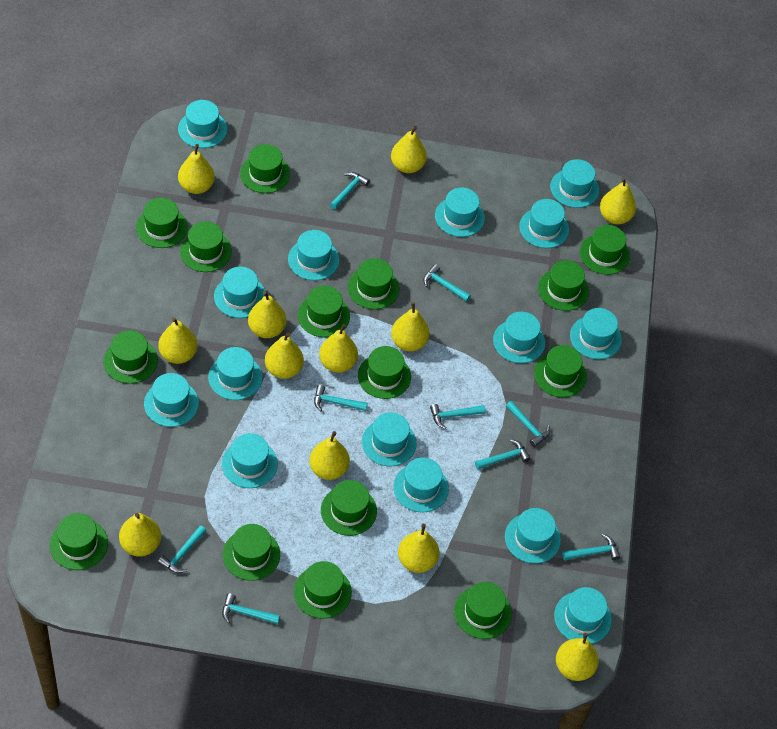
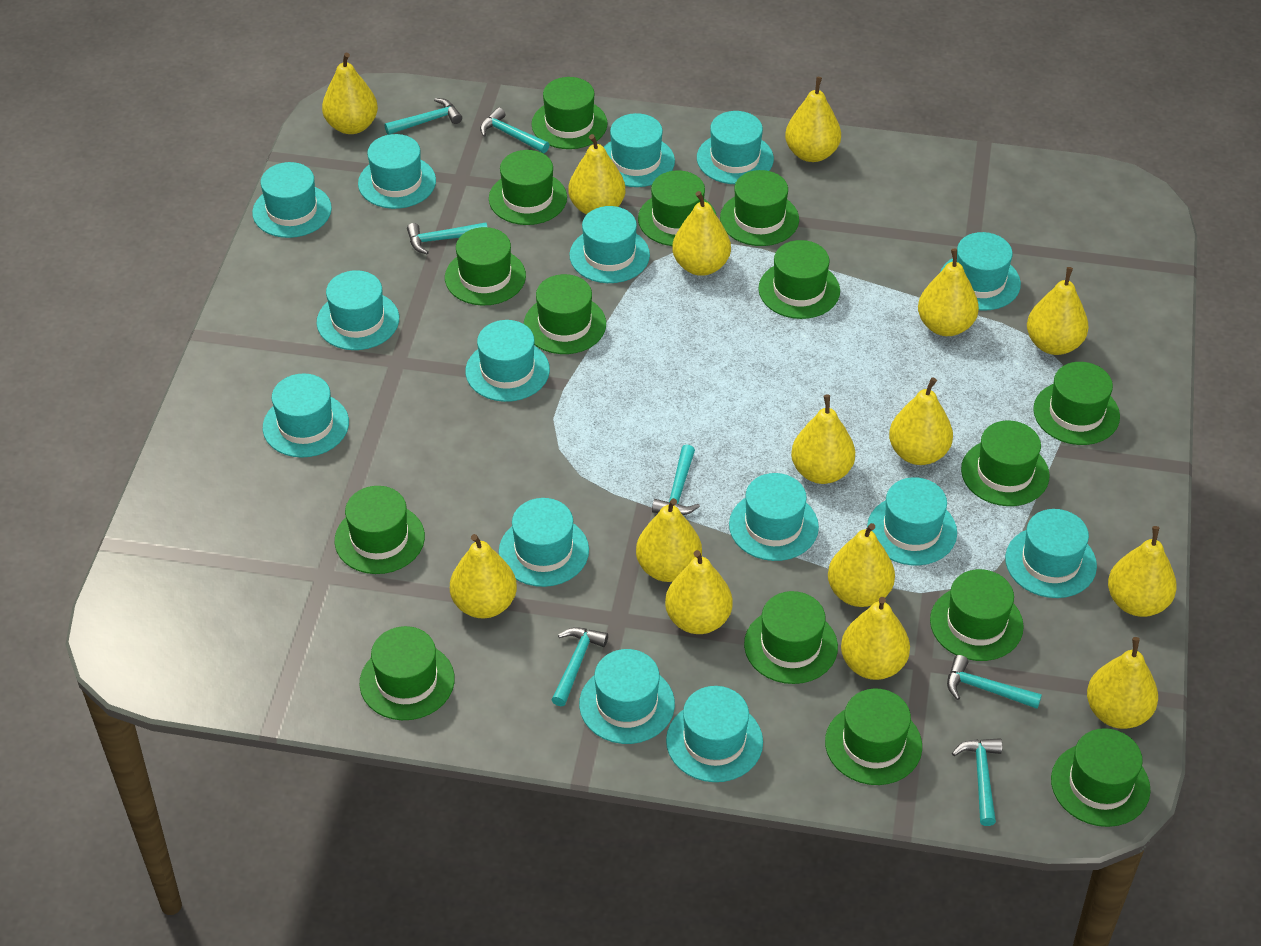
turquoise hammer: 9 -> 7
yellow pear: 12 -> 15

